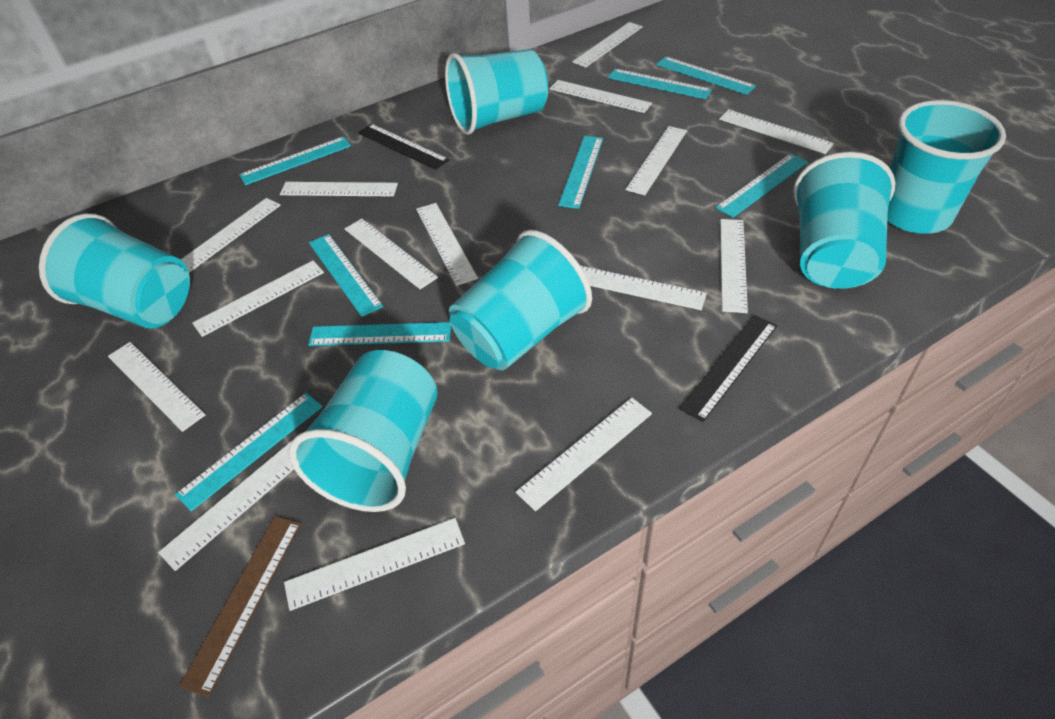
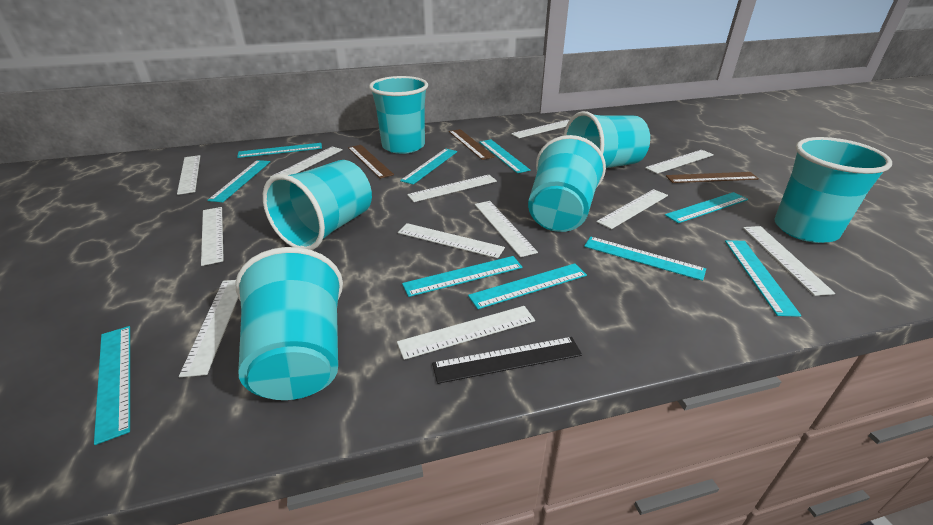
black ruler: 2 -> 1
brown ruler: 1 -> 3
turquoise ruler: 8 -> 10
white ruler: 15 -> 12

